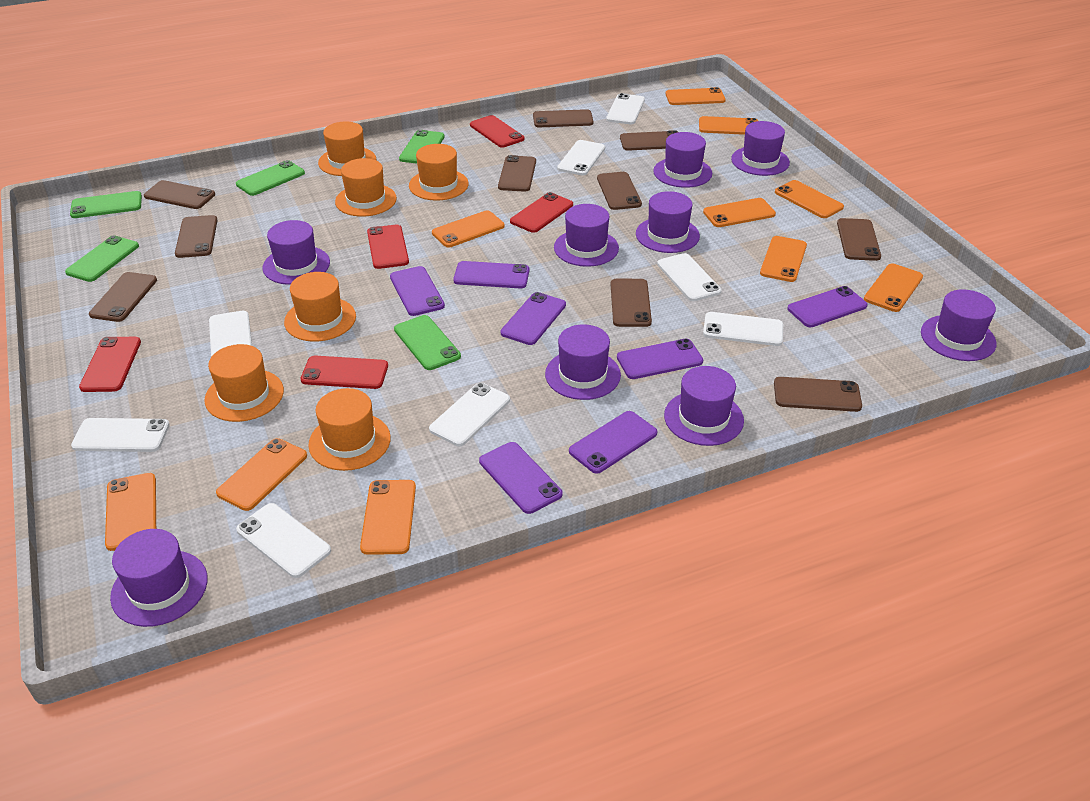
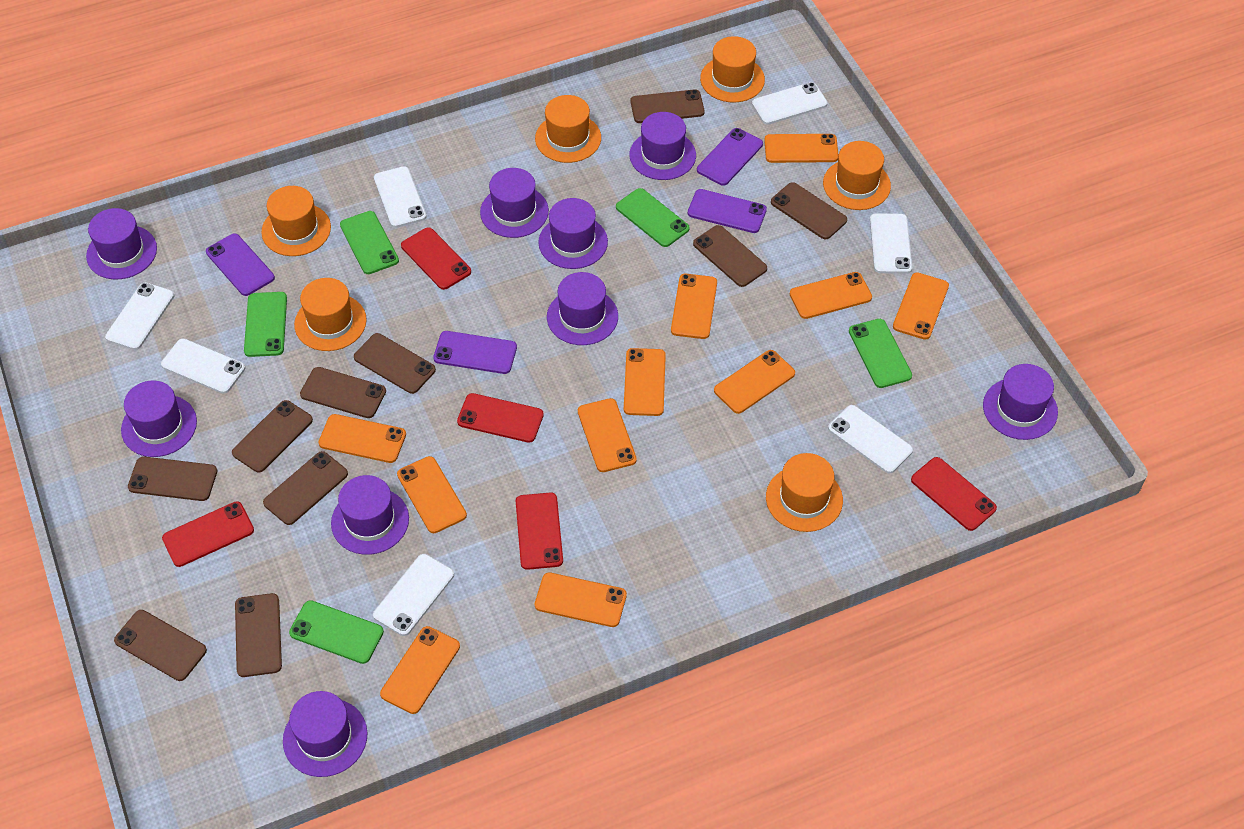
orange phone: 10 -> 11
purple phone: 7 -> 4
white phone: 8 -> 7

